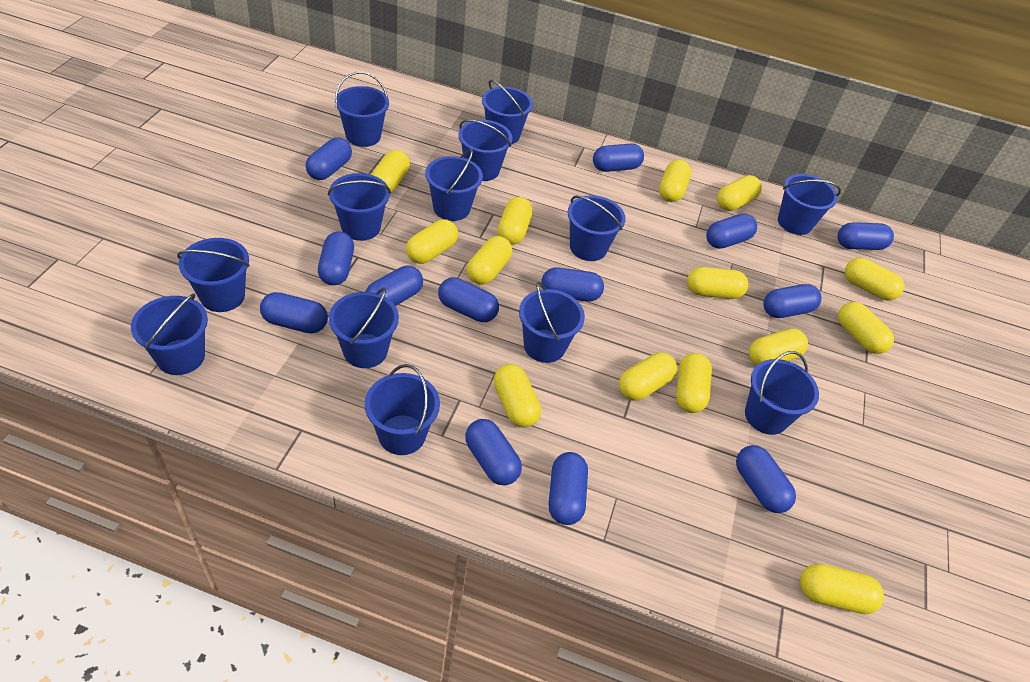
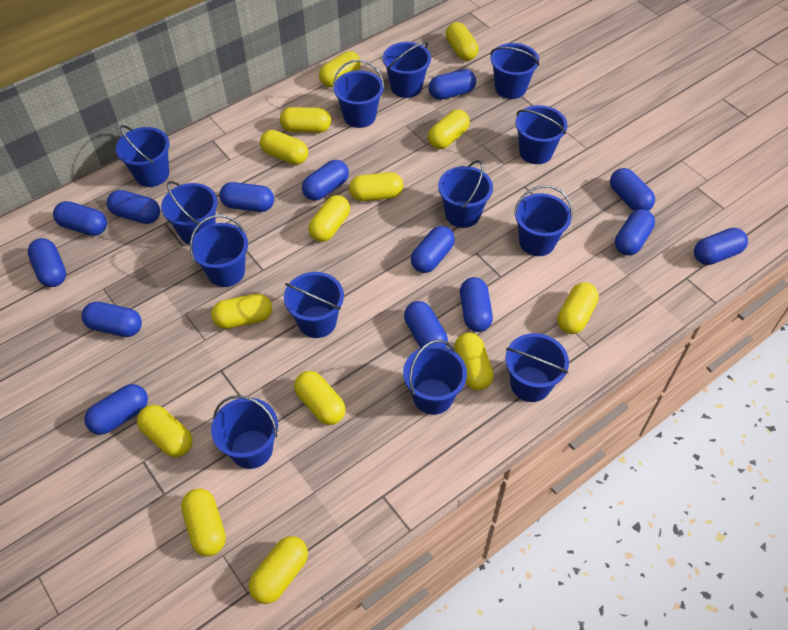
blue capsule: 13 -> 14

